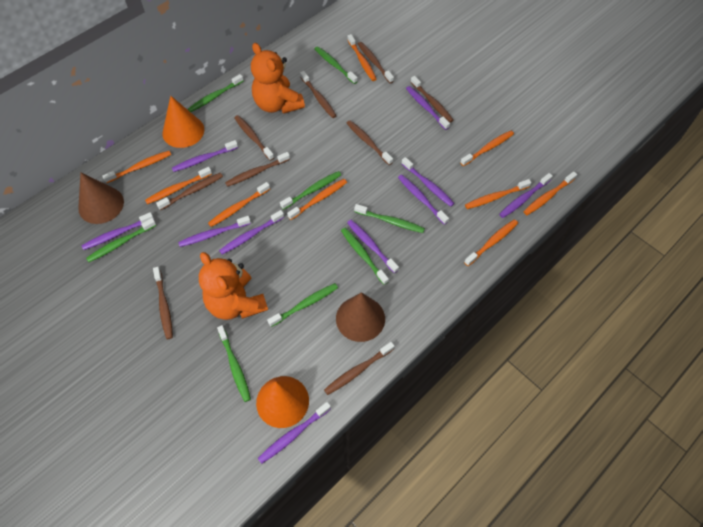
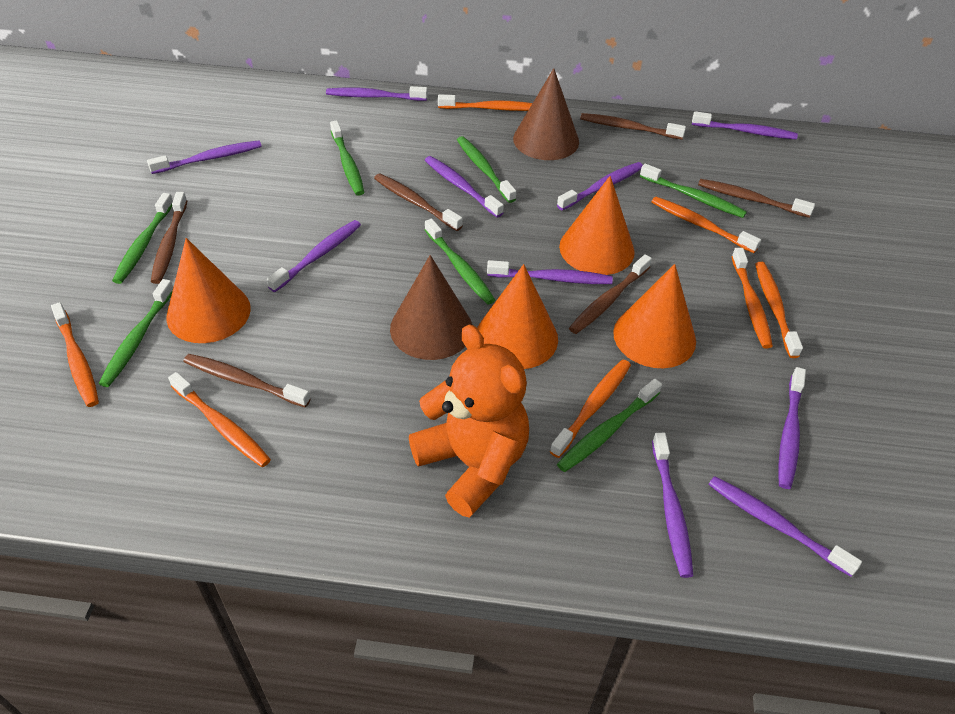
brown toothbrush: 9 -> 6
green toothbrush: 8 -> 7
orange cone: 2 -> 4
orange teddy bear: 2 -> 1
orange toothbrush: 9 -> 7

